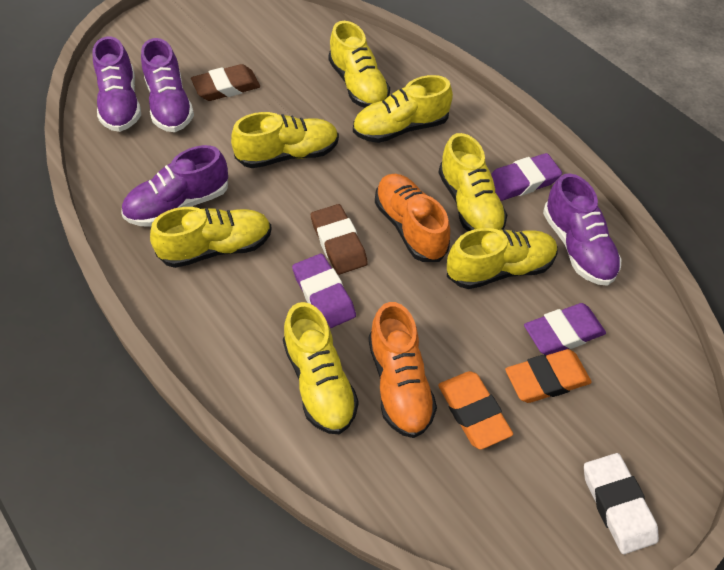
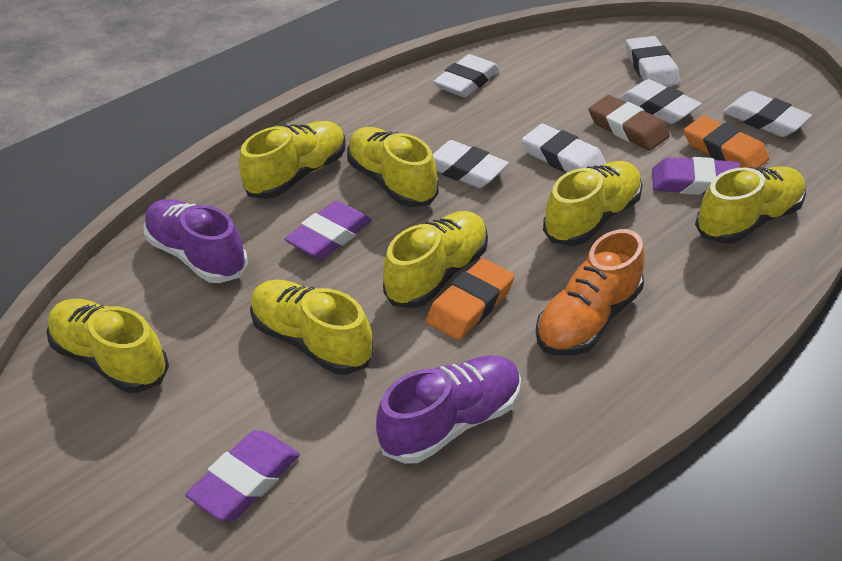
brown eraser: 2 -> 1
orange shoe: 2 -> 1
purple shoe: 4 -> 2
white eraser: 1 -> 6

